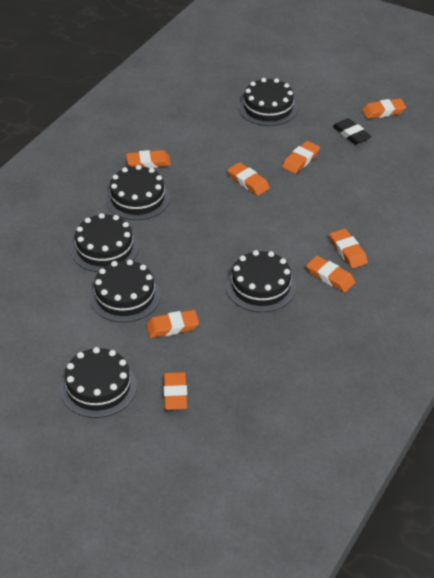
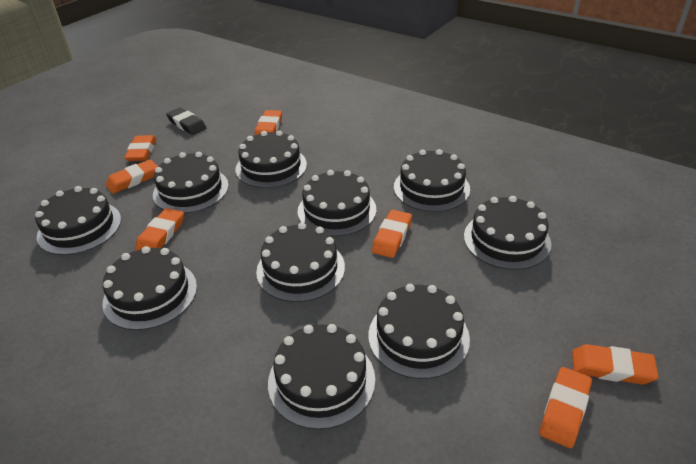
black cake: 6 -> 10
orange eraser: 8 -> 7

